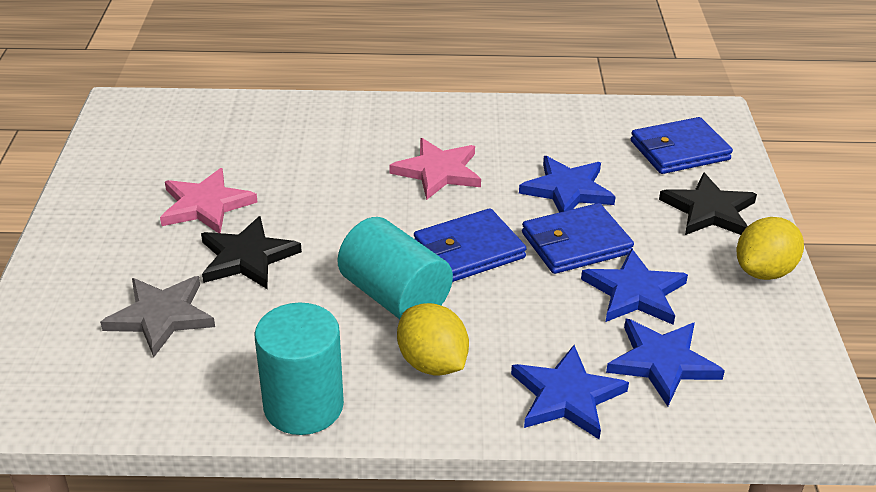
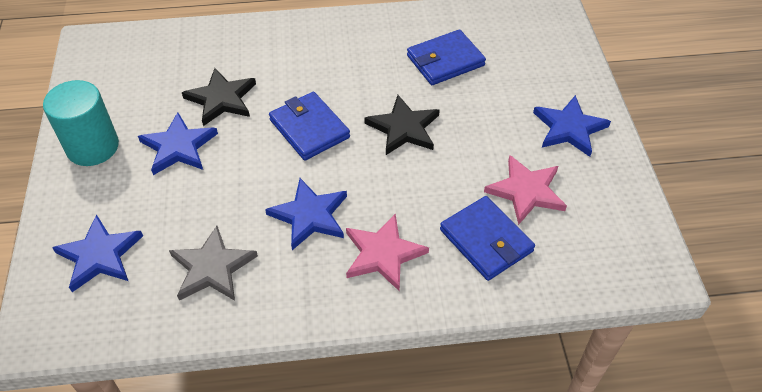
turquoise cylinder: 2 -> 1
yellow lemon: 2 -> 0

